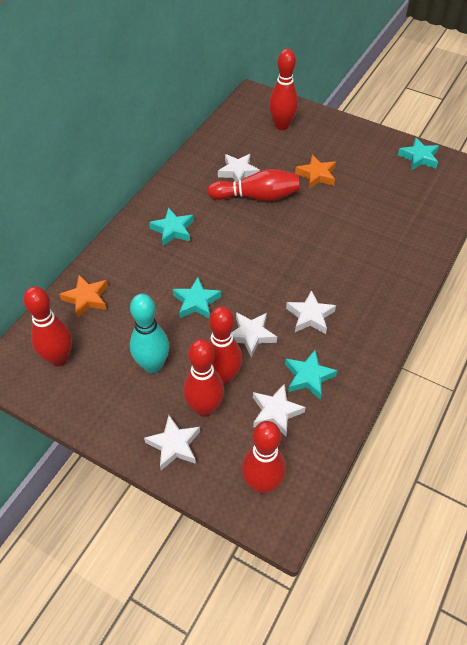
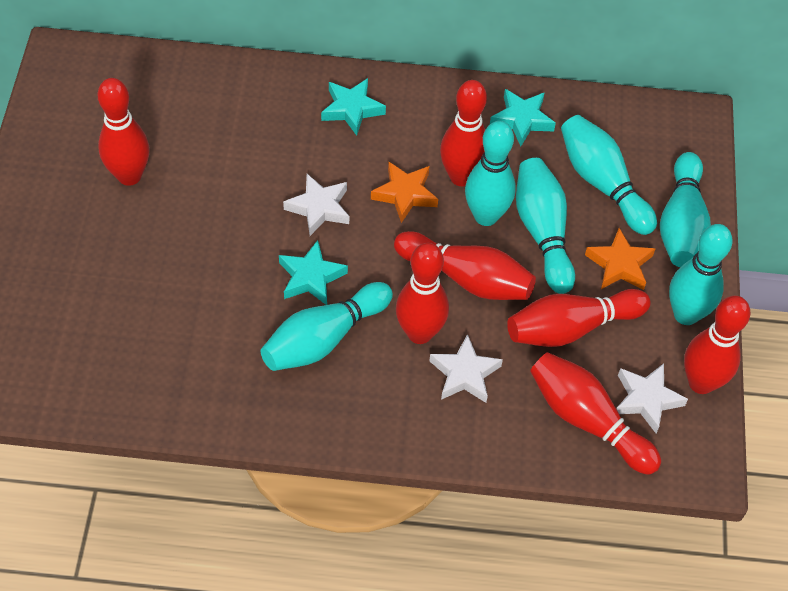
red bowling pin: 6 -> 7
turquoise bowling pin: 1 -> 6
turquoise star: 4 -> 3
white star: 5 -> 3

